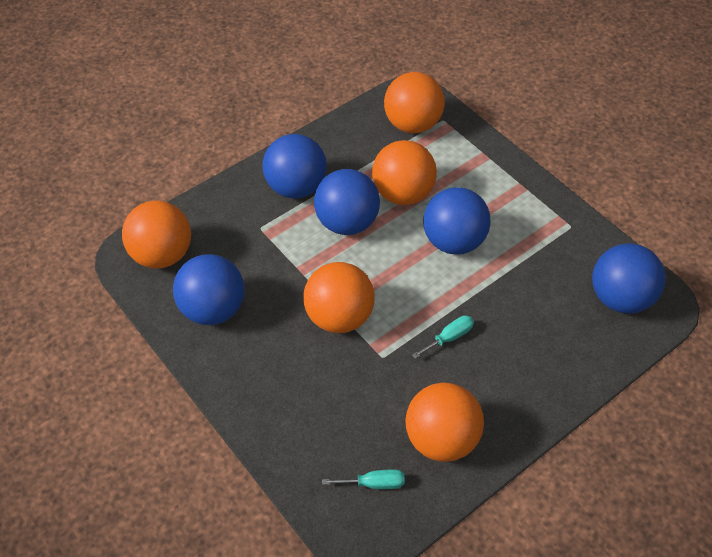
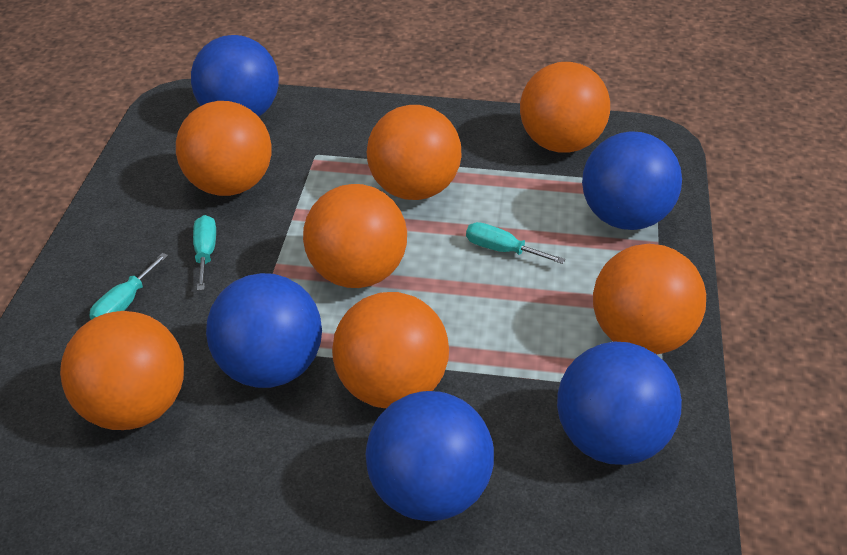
orange ball: 5 -> 7
turquoise screwdriver: 2 -> 3

